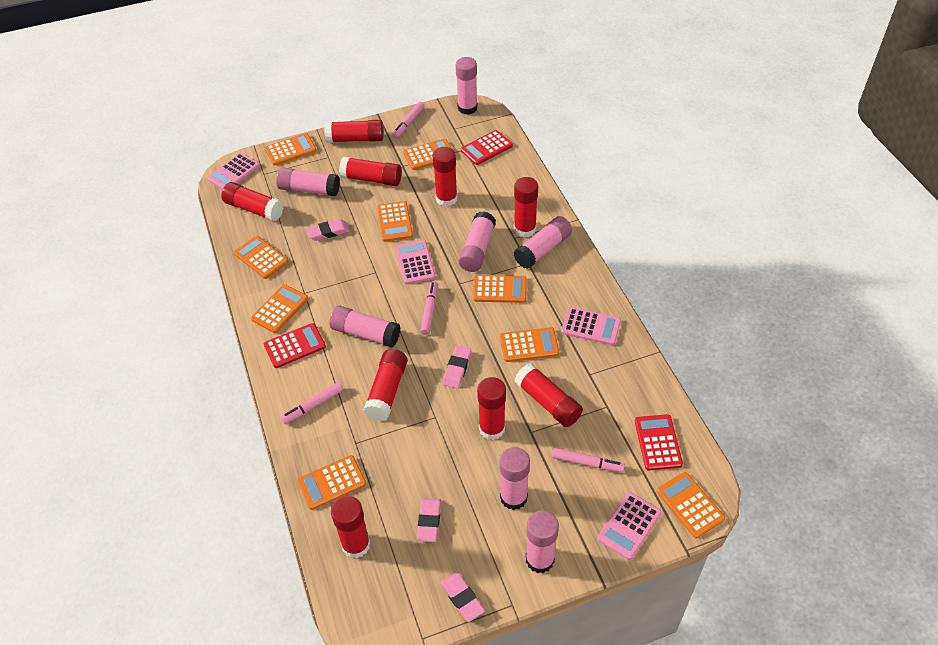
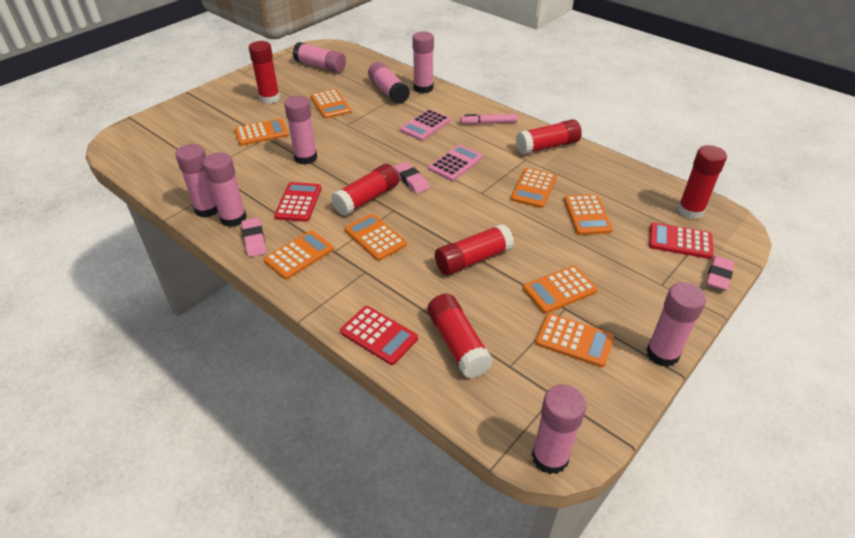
orange calculator: 9 -> 8
pink calculator: 4 -> 2
pink eraser: 4 -> 3
pink glue stick: 7 -> 8
pink marker: 4 -> 1
red glue stick: 9 -> 6

